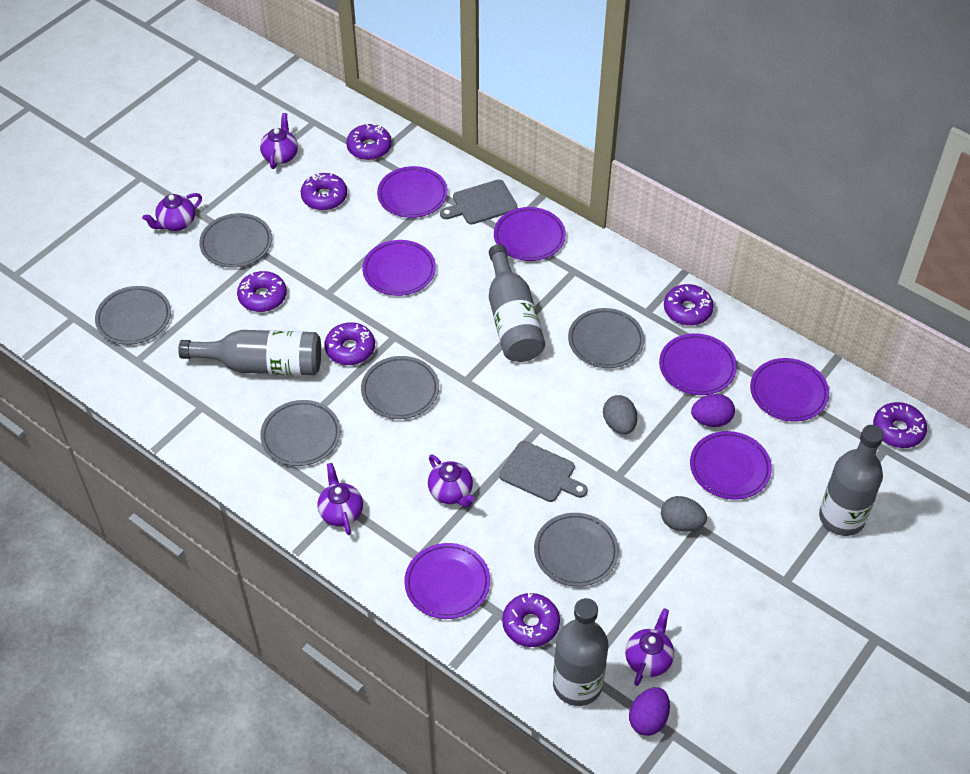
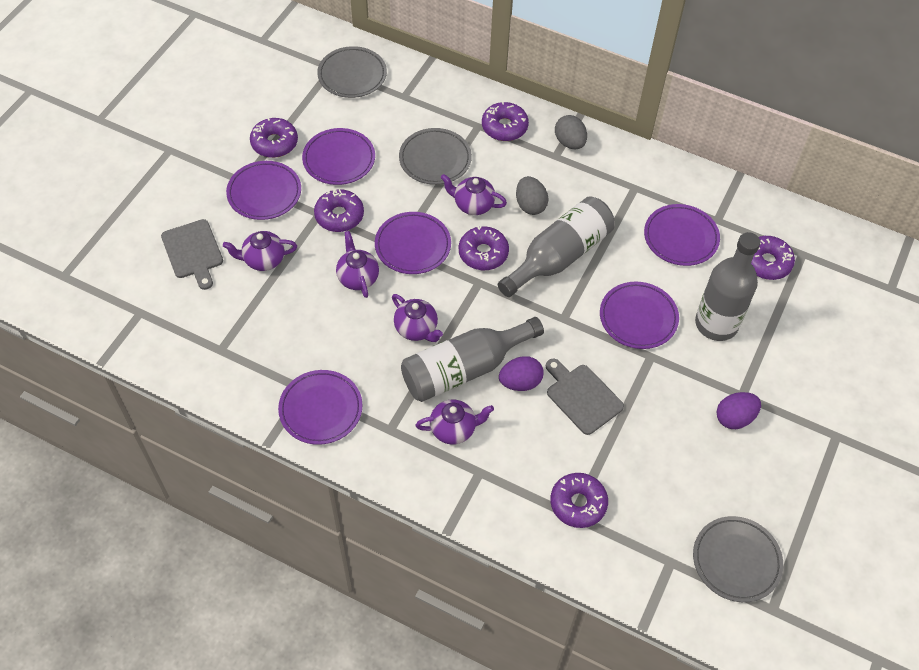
grey bottle: 4 -> 3
grey plate: 6 -> 3
purple donut: 7 -> 6
purple plate: 7 -> 6

